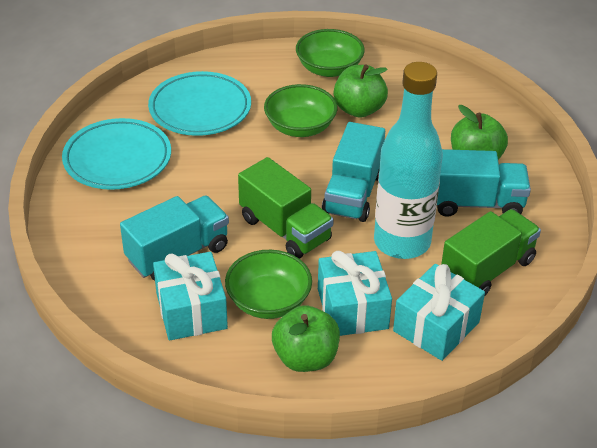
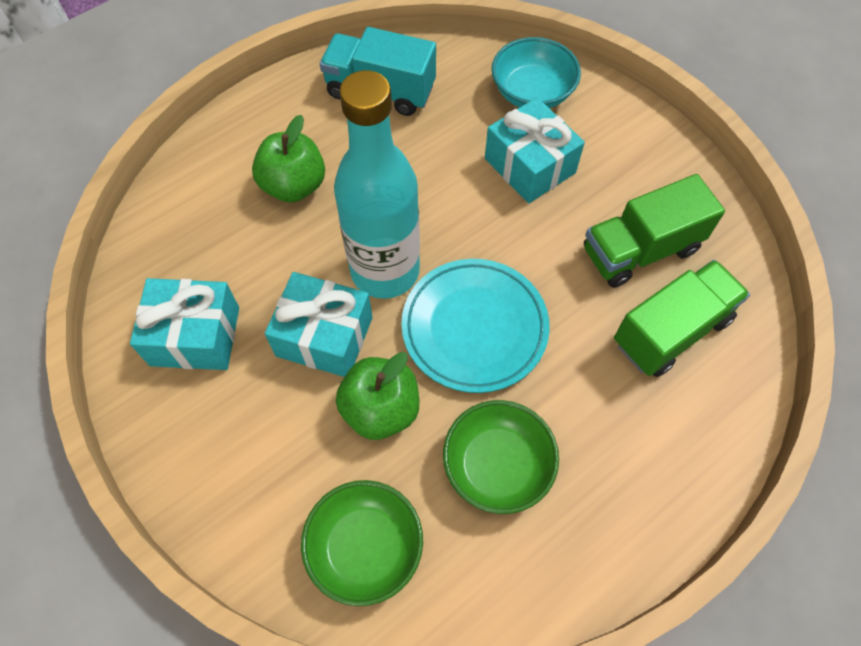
green apple: 3 -> 2
green bowl: 3 -> 2
turquoise bowl: 0 -> 1
turquoise plate: 2 -> 1
turquoise truck: 3 -> 1

